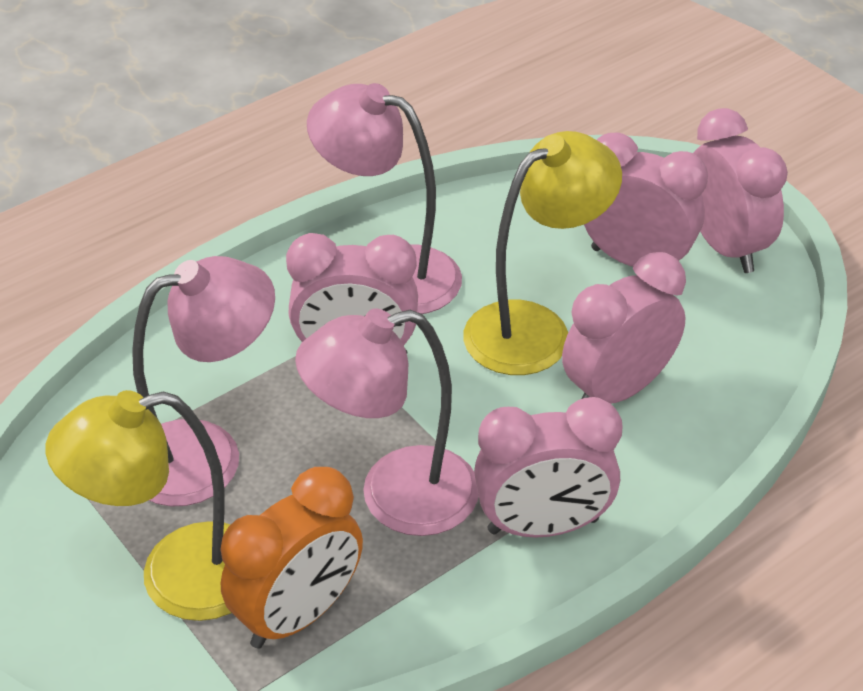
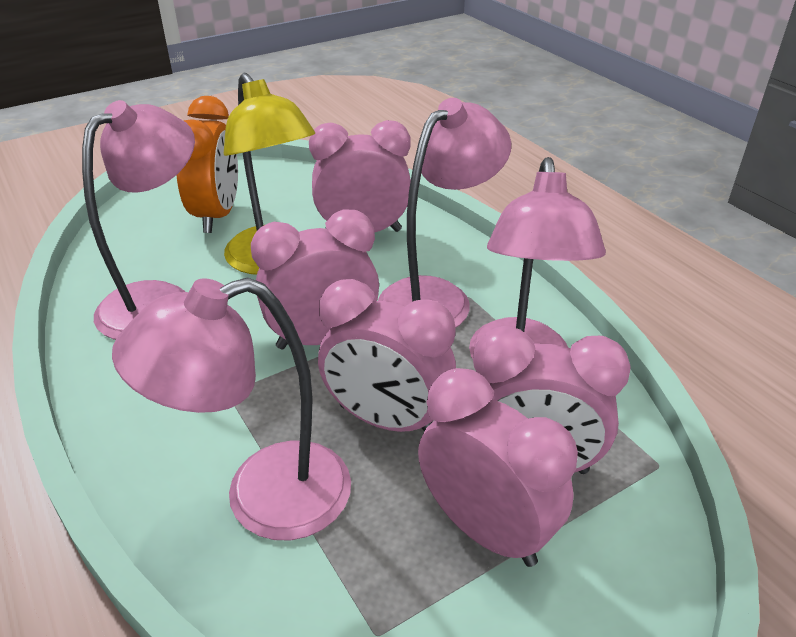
pink lamp: 3 -> 4
yellow lamp: 2 -> 1

